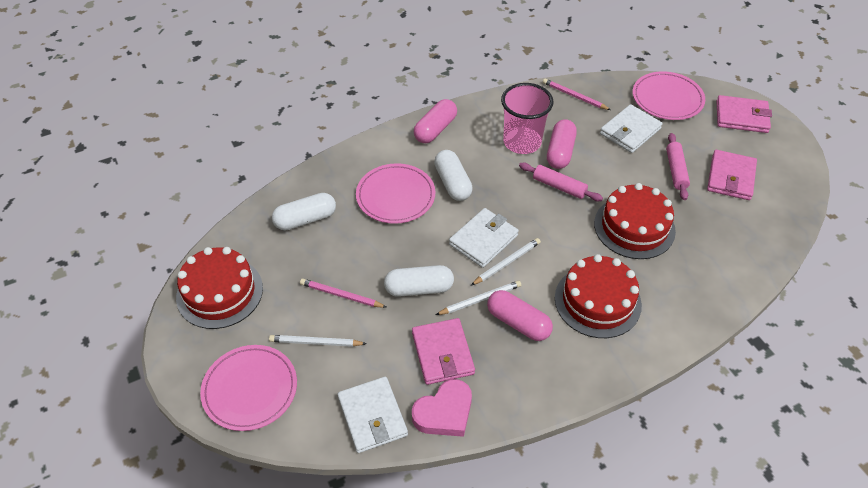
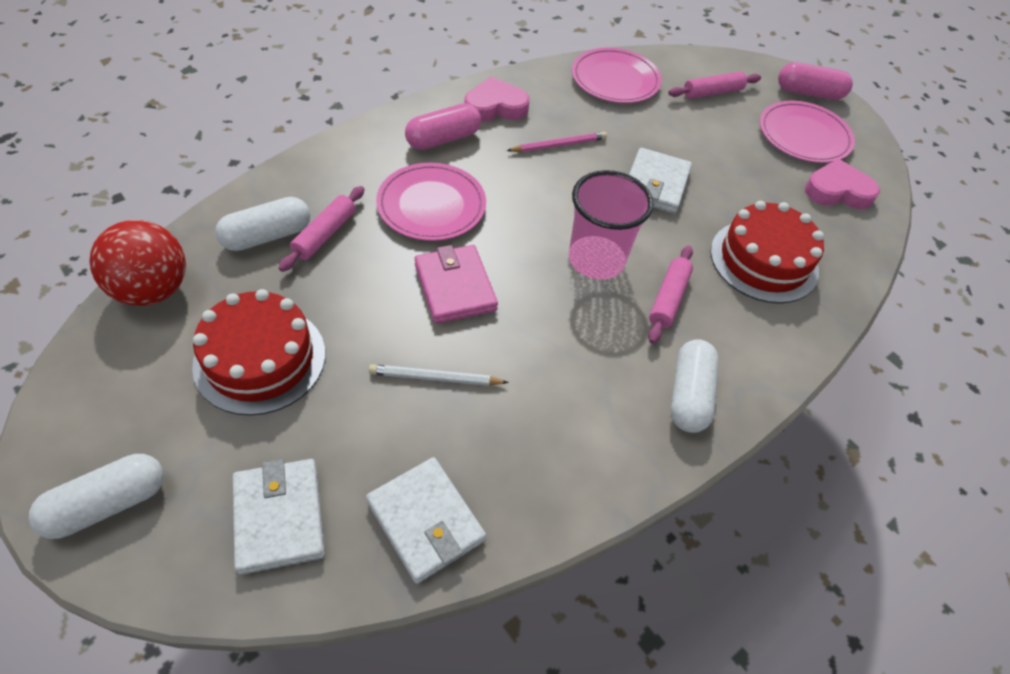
pink capsule: 3 -> 2
pink heart: 1 -> 2
pink pencil: 2 -> 1
pink rolling pin: 2 -> 3
pink wallet: 3 -> 1
red ball: 0 -> 1
red cake: 3 -> 2
white pencil: 3 -> 1

